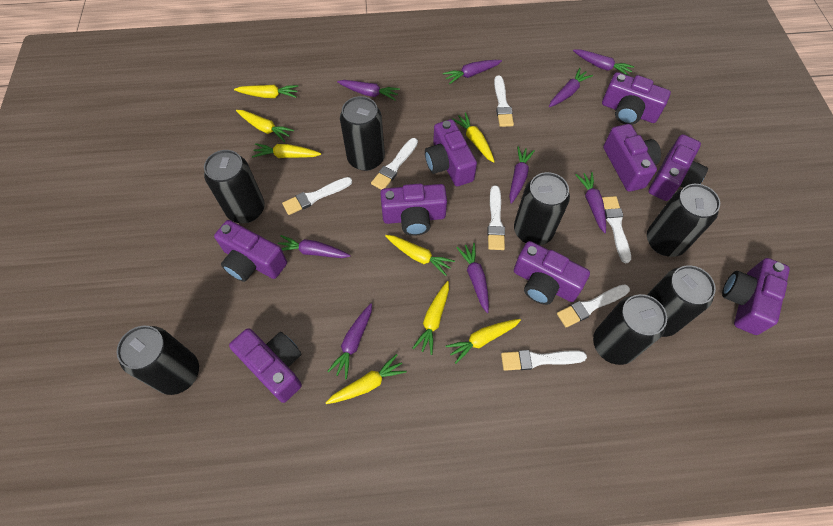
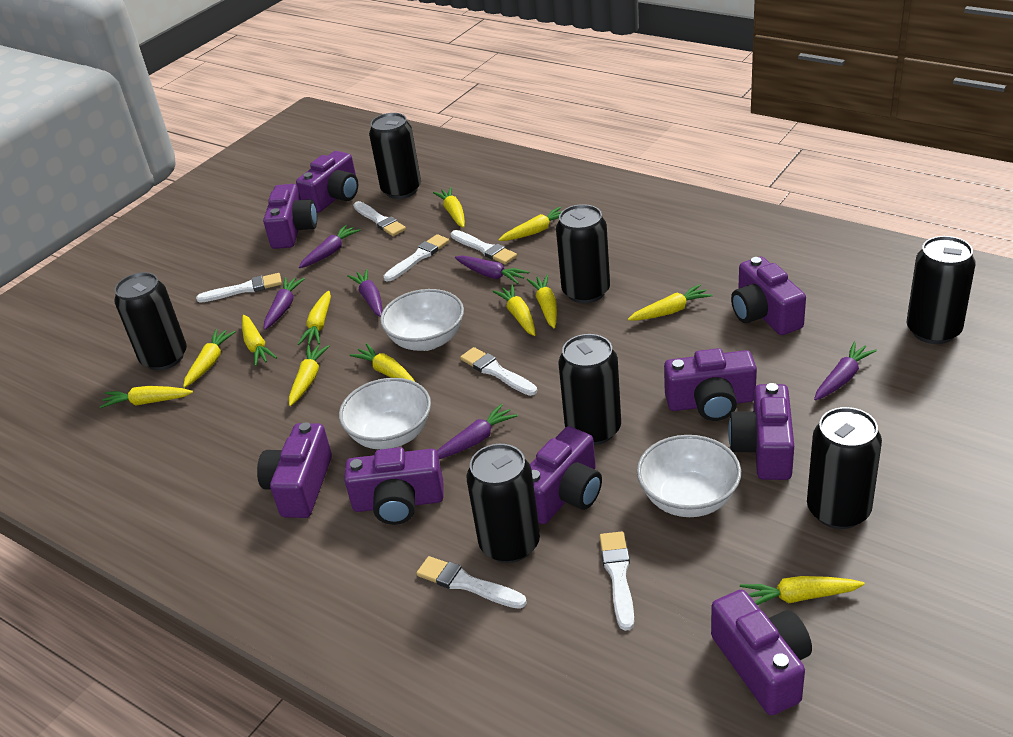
purple carrot: 9 -> 6
white bowl: 0 -> 3
yellow carrot: 8 -> 12

